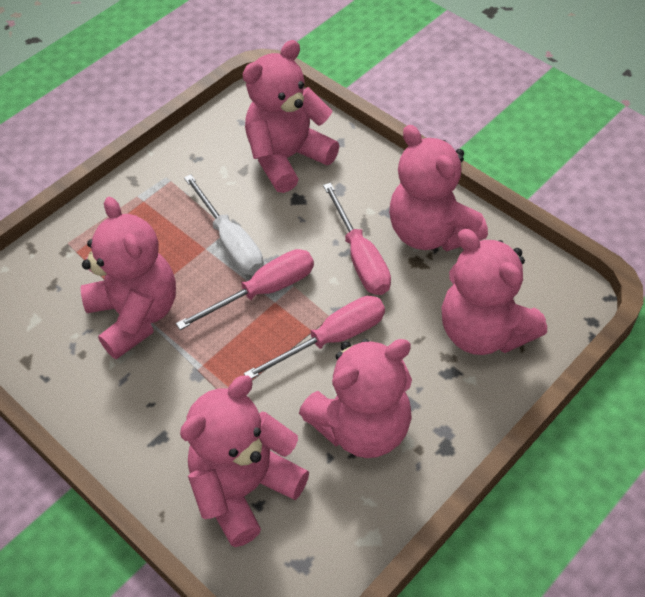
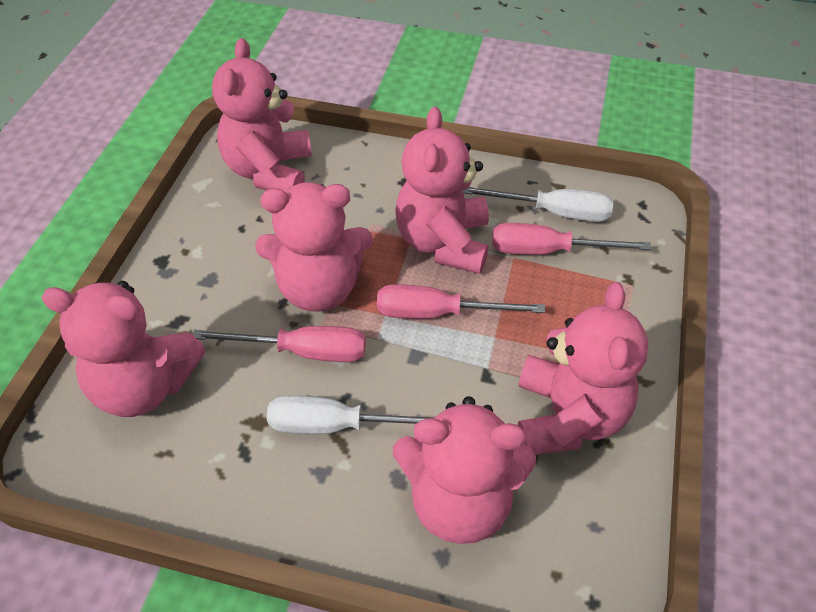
white screwdriver: 1 -> 2

